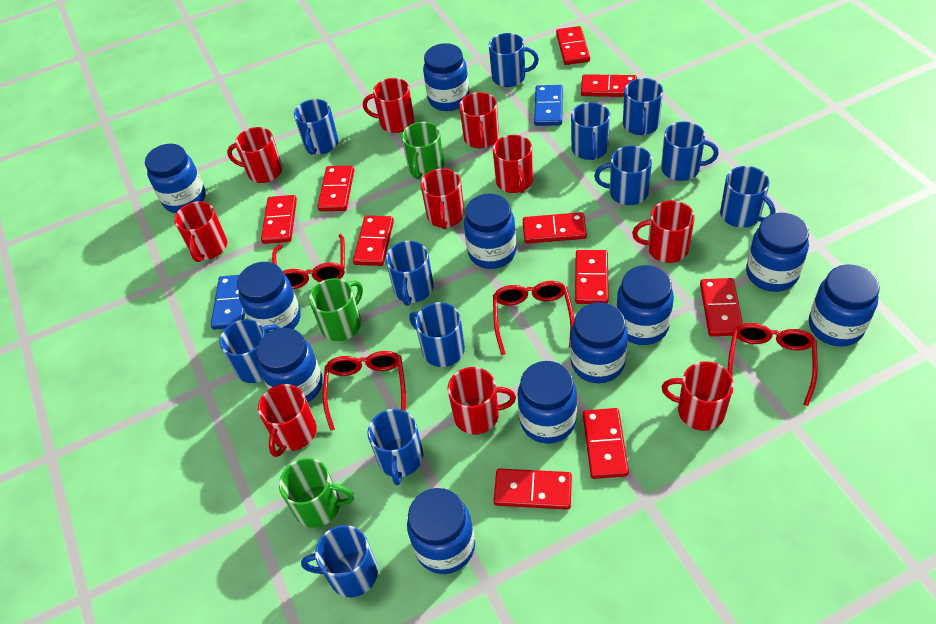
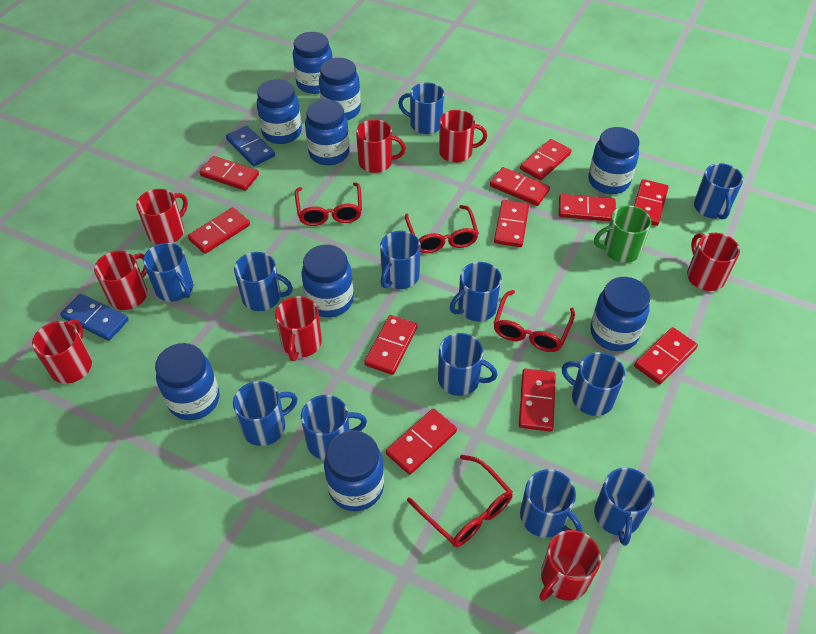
blue jar: 11 -> 9
green mug: 3 -> 1
red domino: 10 -> 11
red mug: 10 -> 8

